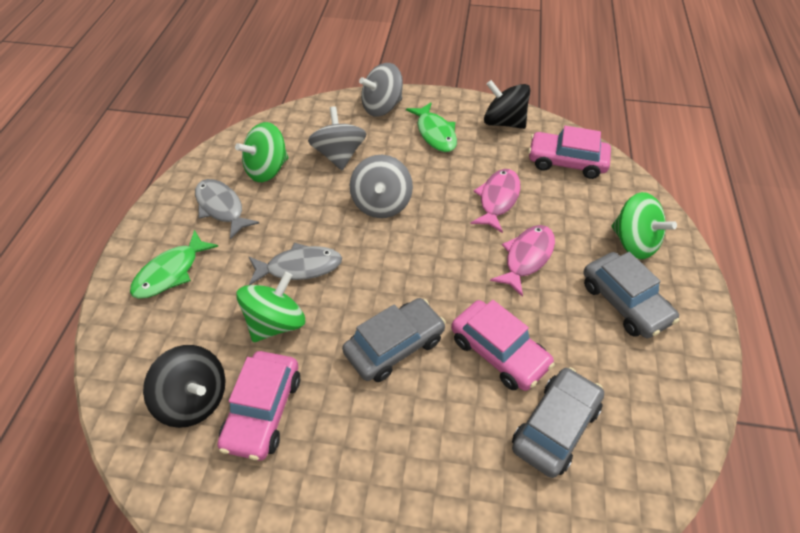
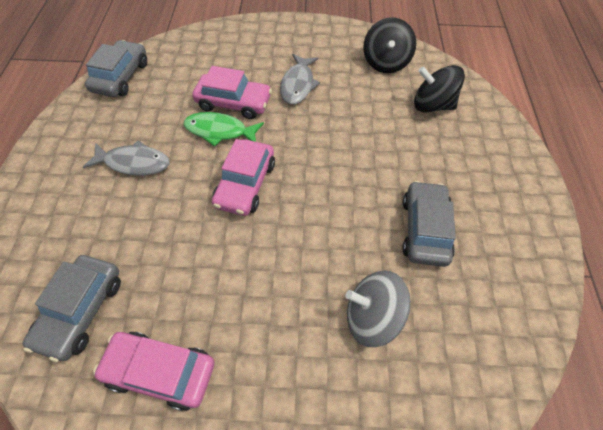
green fish: 2 -> 1
green spinning top: 3 -> 0
grey spinning top: 3 -> 1
pink fish: 2 -> 0

